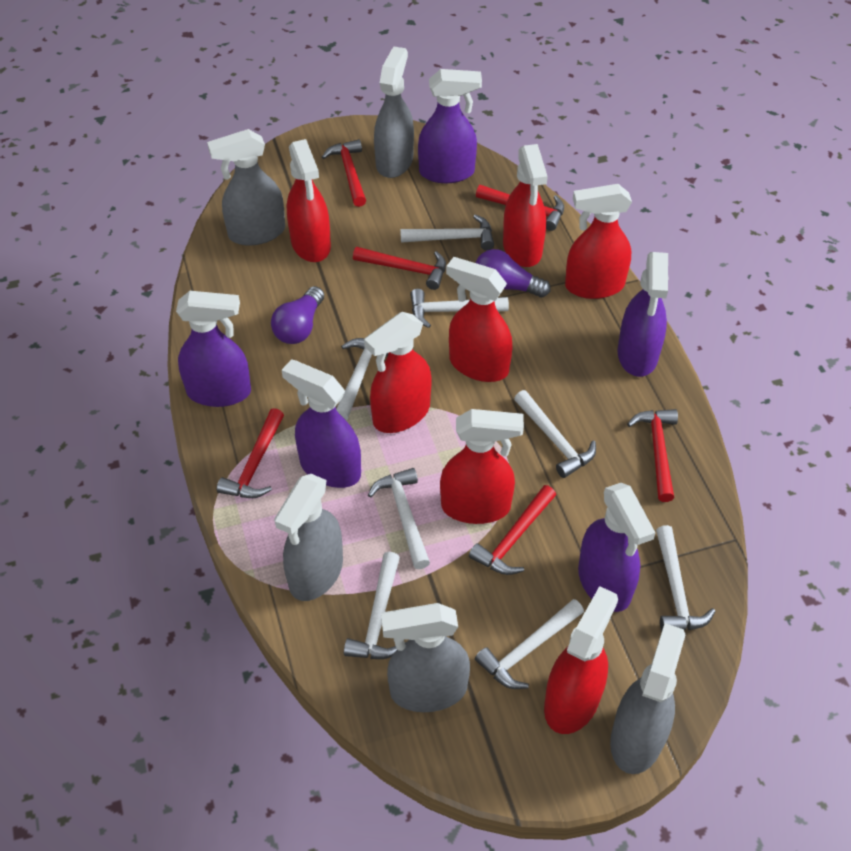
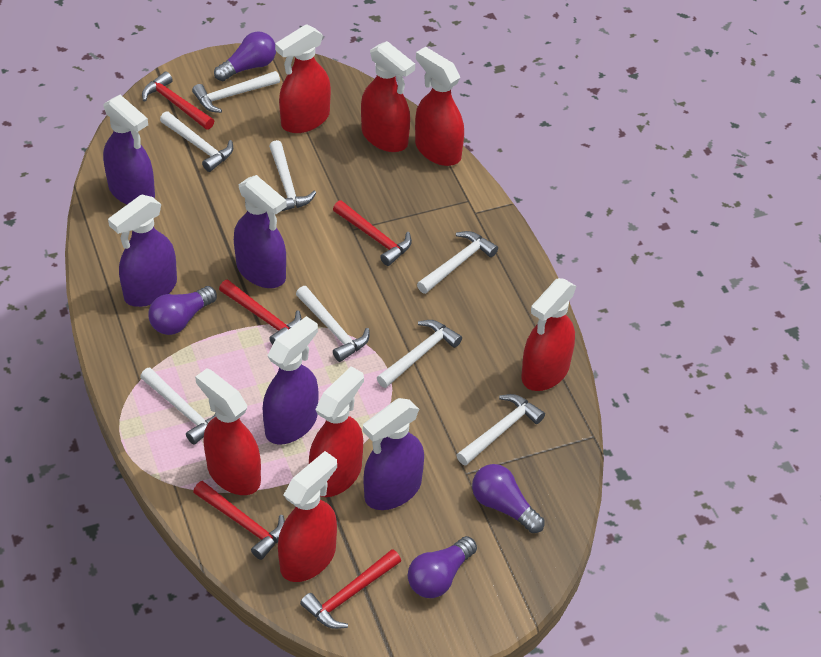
grey spray bottle: 5 -> 0
purple light bulb: 2 -> 4
red hammer: 6 -> 5

